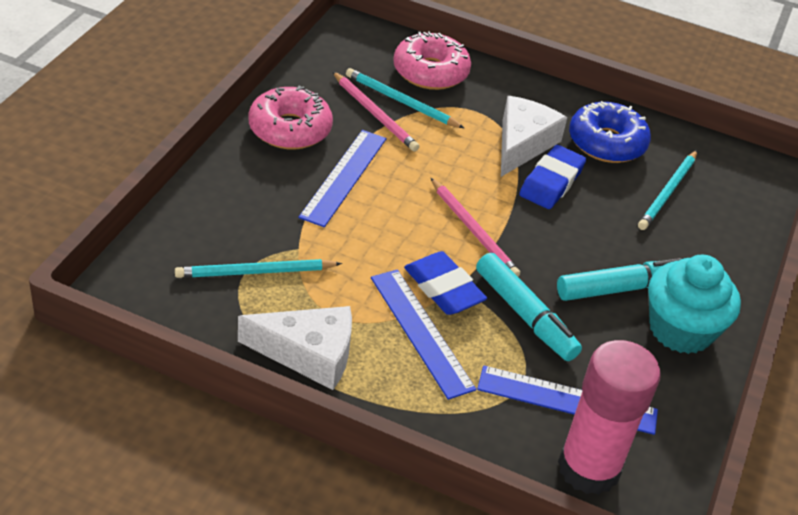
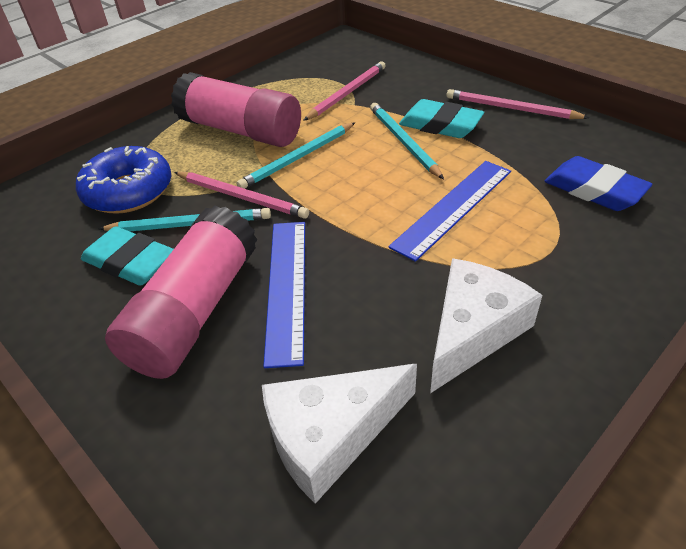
blue eraser: 2 -> 1
blue ruler: 3 -> 2
pink donut: 2 -> 0
pink glue stick: 1 -> 2
pink pencil: 2 -> 3
turquoise cupcake: 1 -> 0
turquoise eraser: 0 -> 2
turquoise marker: 2 -> 0

